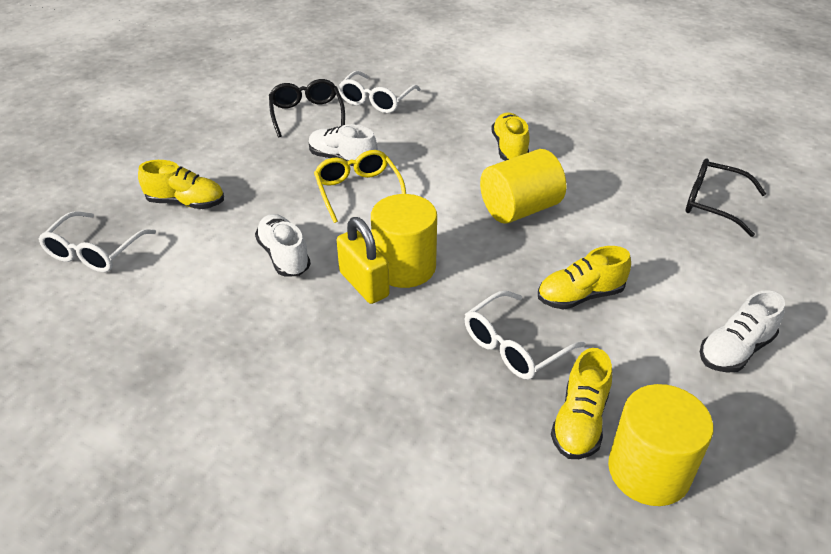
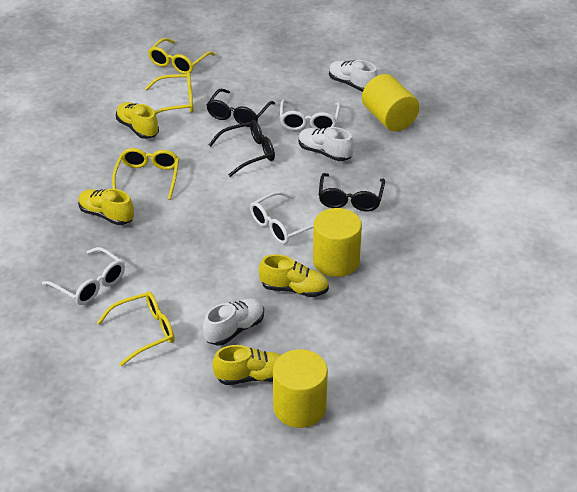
black glasses: 2 -> 3
yellow glasses: 1 -> 4
yellow padlock: 1 -> 0

